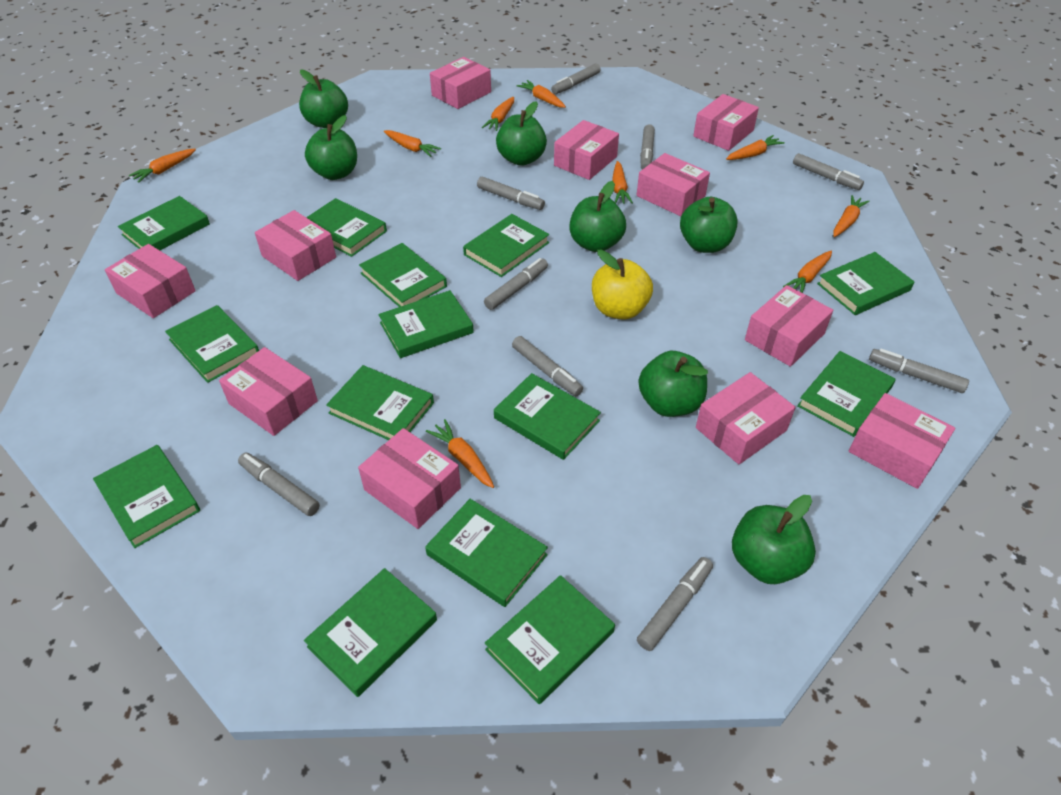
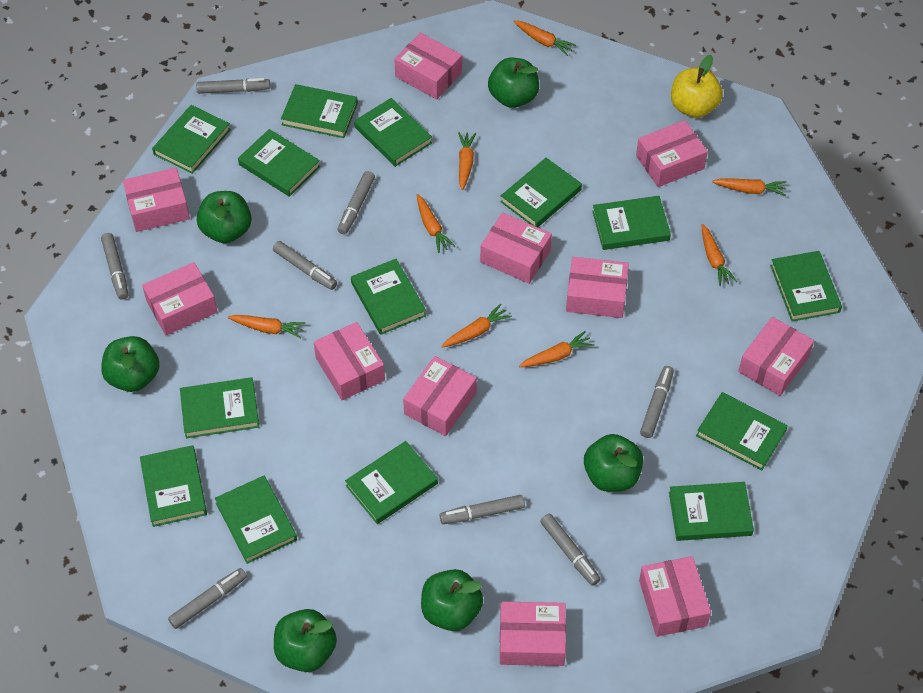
green apple: 7 -> 6
grey marker: 9 -> 8
orange carrot: 9 -> 8

